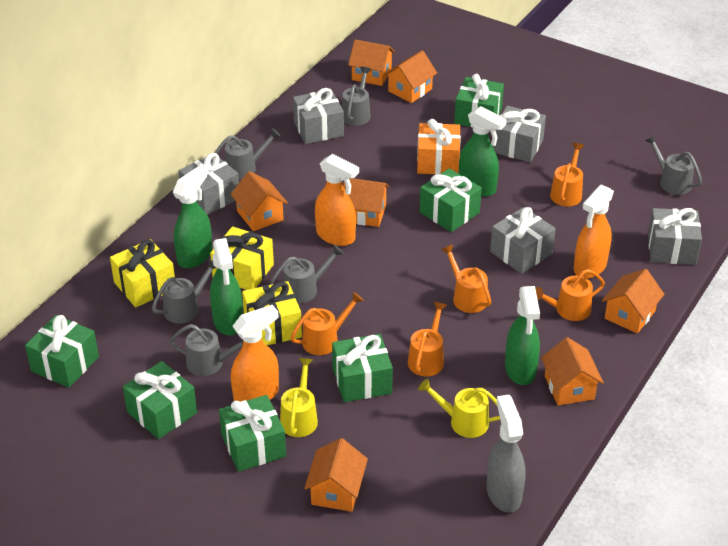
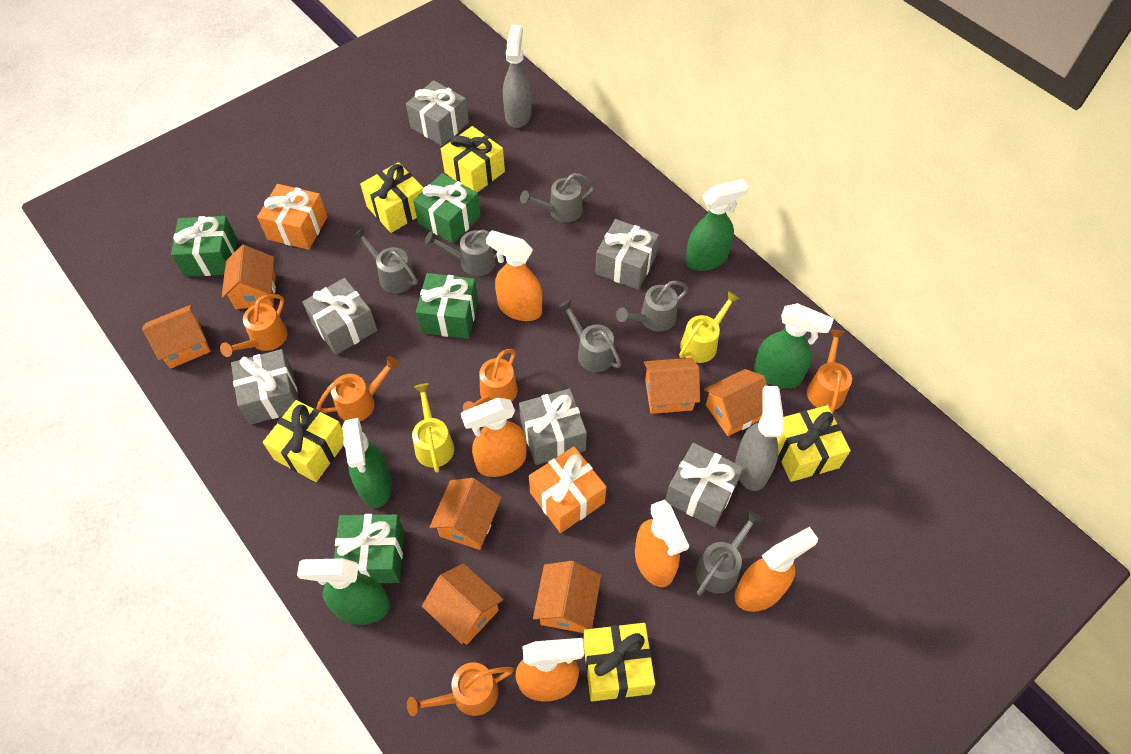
green gift: 6 -> 4
grey gift: 5 -> 6
grey spray bottle: 1 -> 2
orange gift: 1 -> 2
orange spray bottle: 3 -> 5
yellow gift: 3 -> 5

